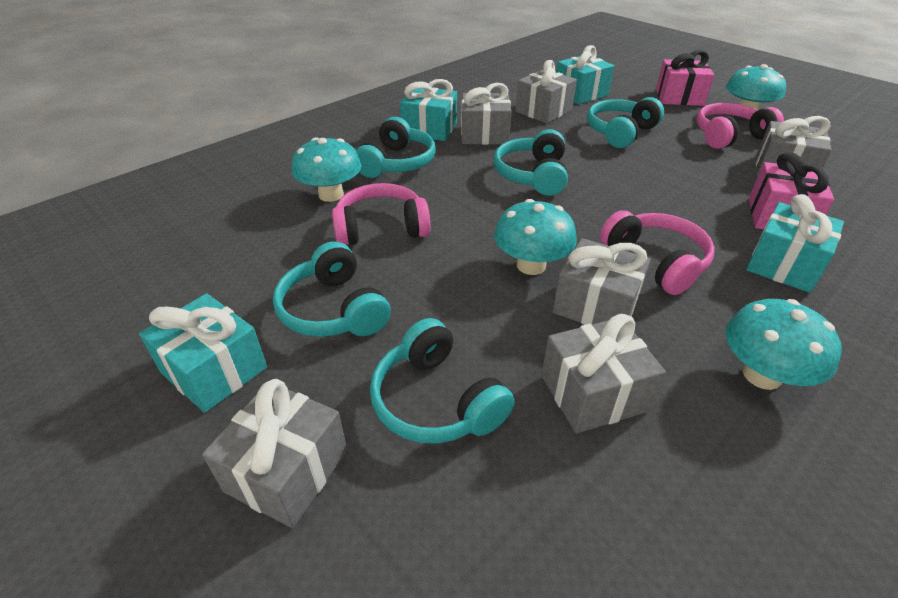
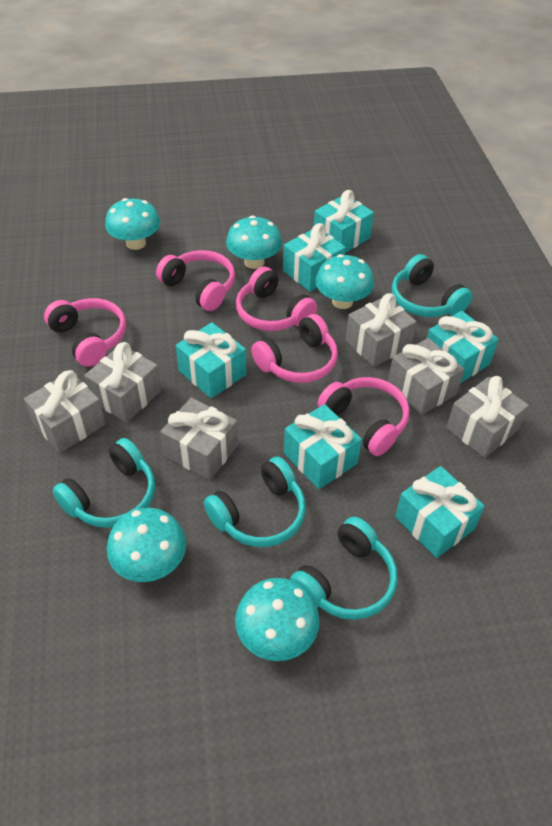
pink gift: 2 -> 0
pink headphones: 3 -> 5
turquoise gift: 4 -> 6
turquoise headphones: 5 -> 4
turquoise mushroom: 4 -> 5

